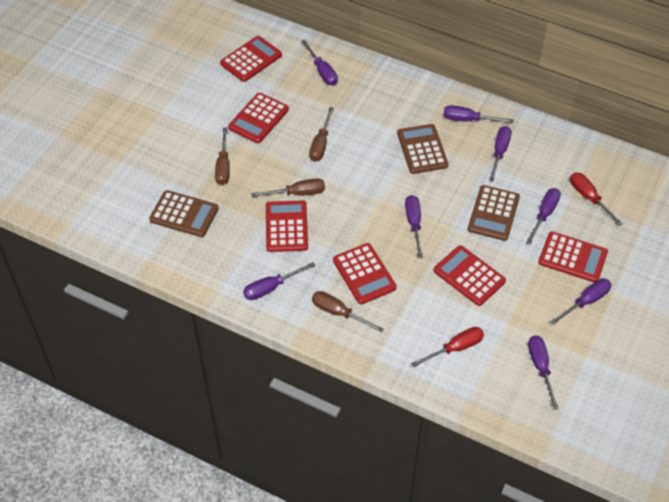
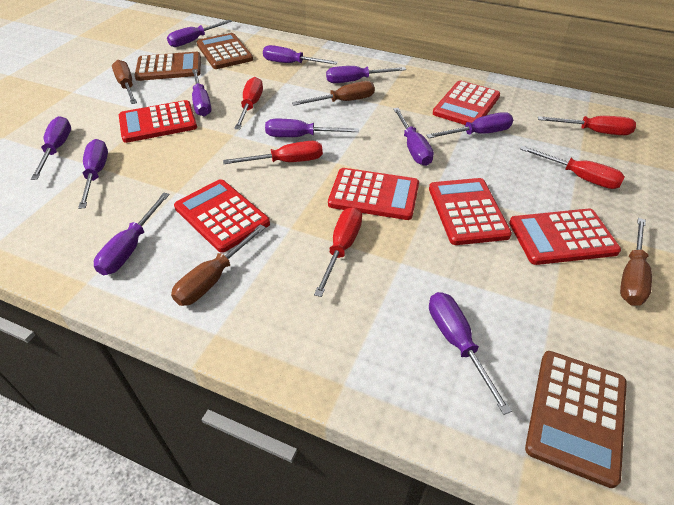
purple screwdriver: 8 -> 11
red screwdriver: 2 -> 5

